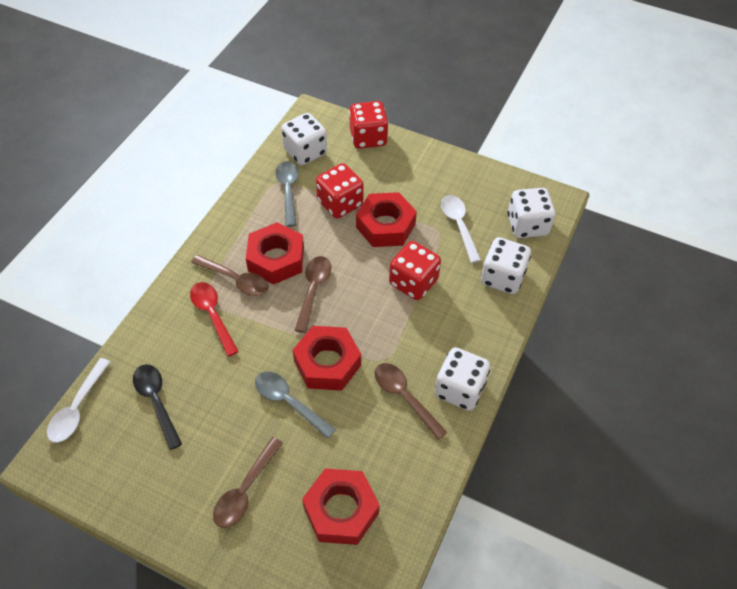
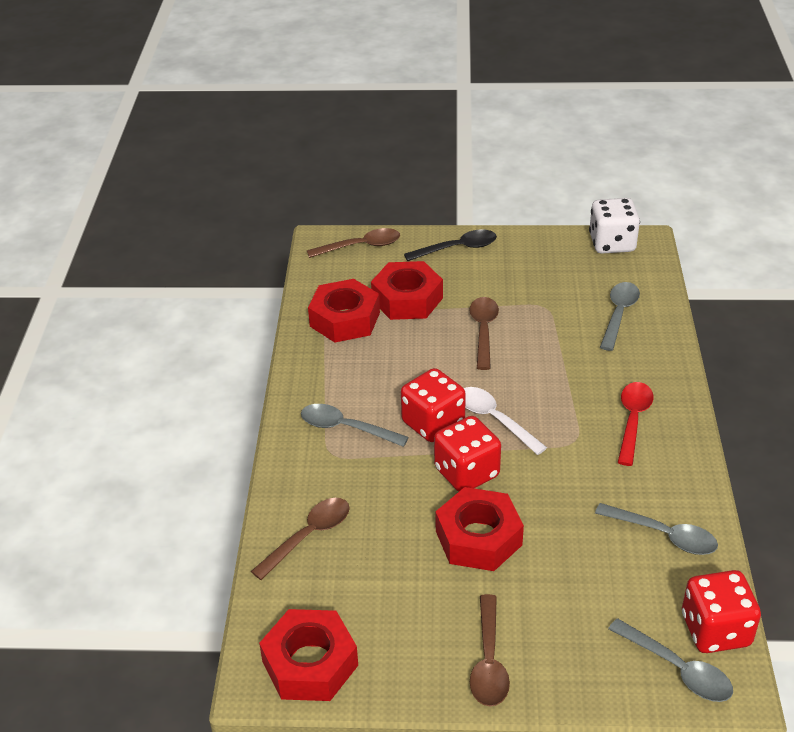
grey spoon: 2 -> 4
white dice: 4 -> 1
white spoon: 2 -> 1

